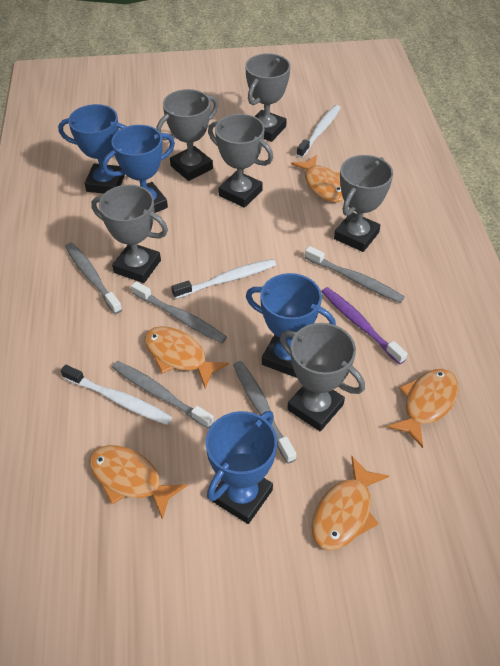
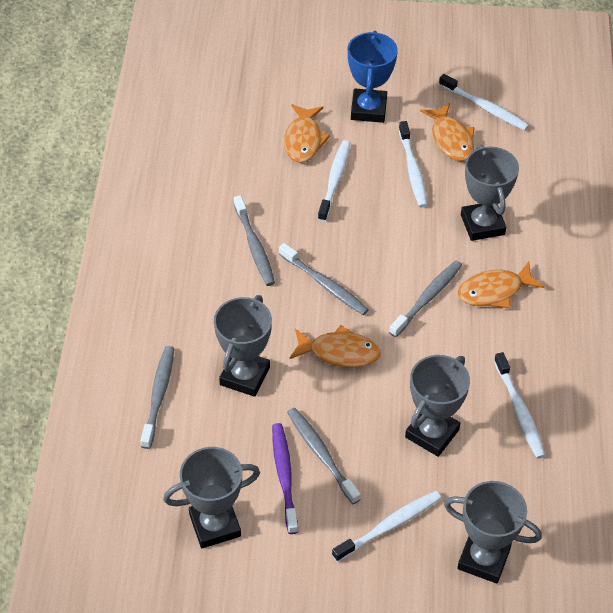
blue trophy: 4 -> 1
grey trophy: 6 -> 5
orange fish: 5 -> 4
white toothbrush: 3 -> 5

